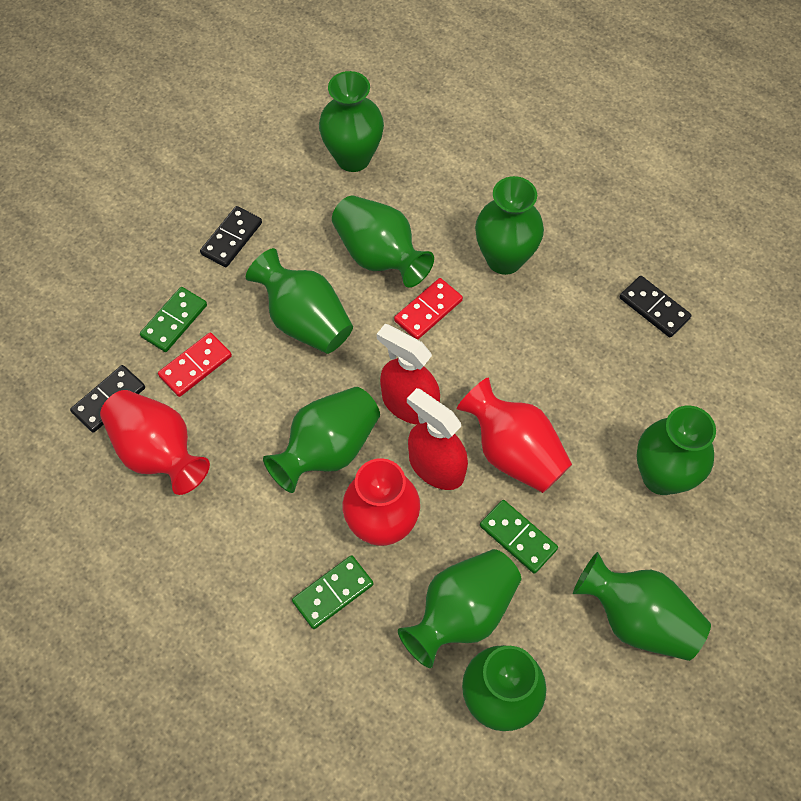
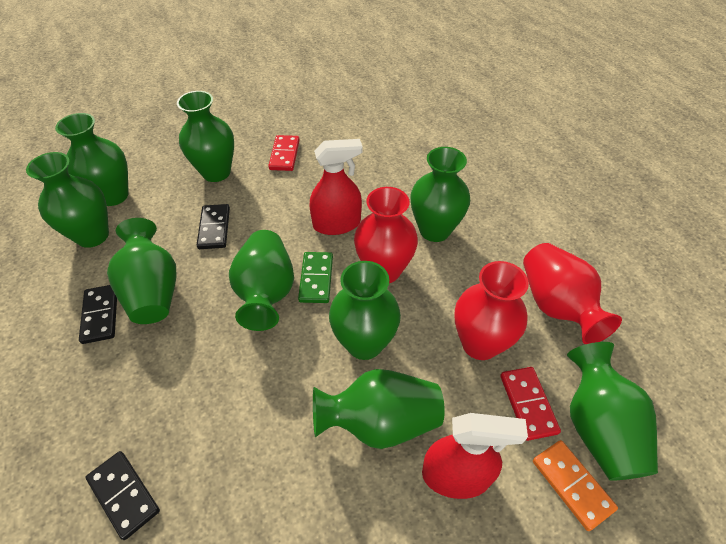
green domino: 3 -> 1
orange domino: 0 -> 1

